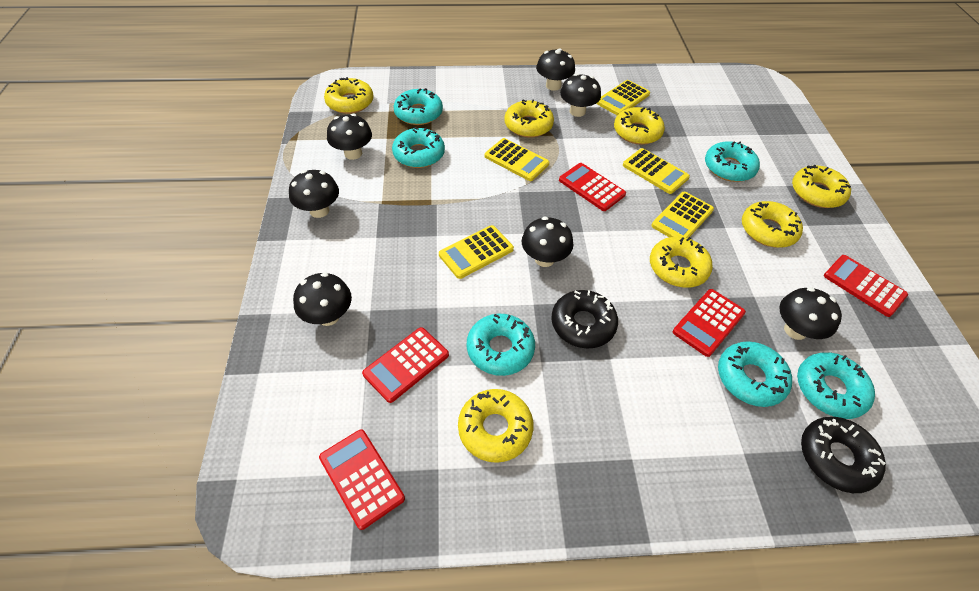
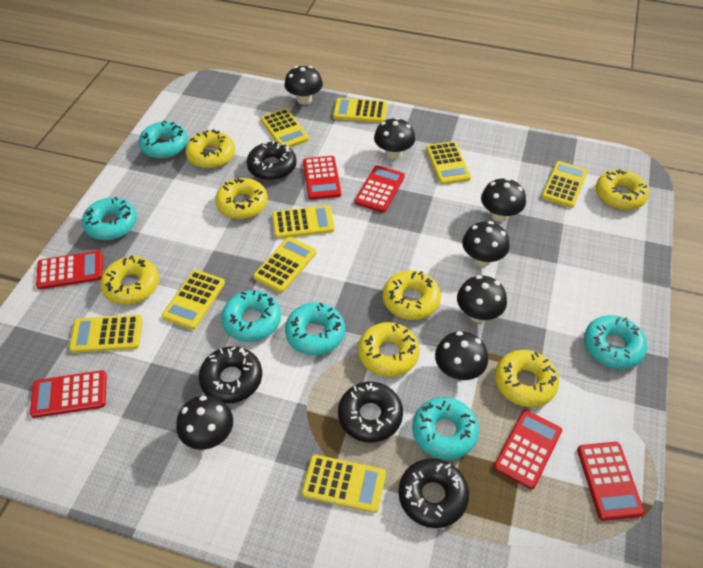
black donut: 2 -> 4
red calculator: 5 -> 6
yellow calculator: 5 -> 9

